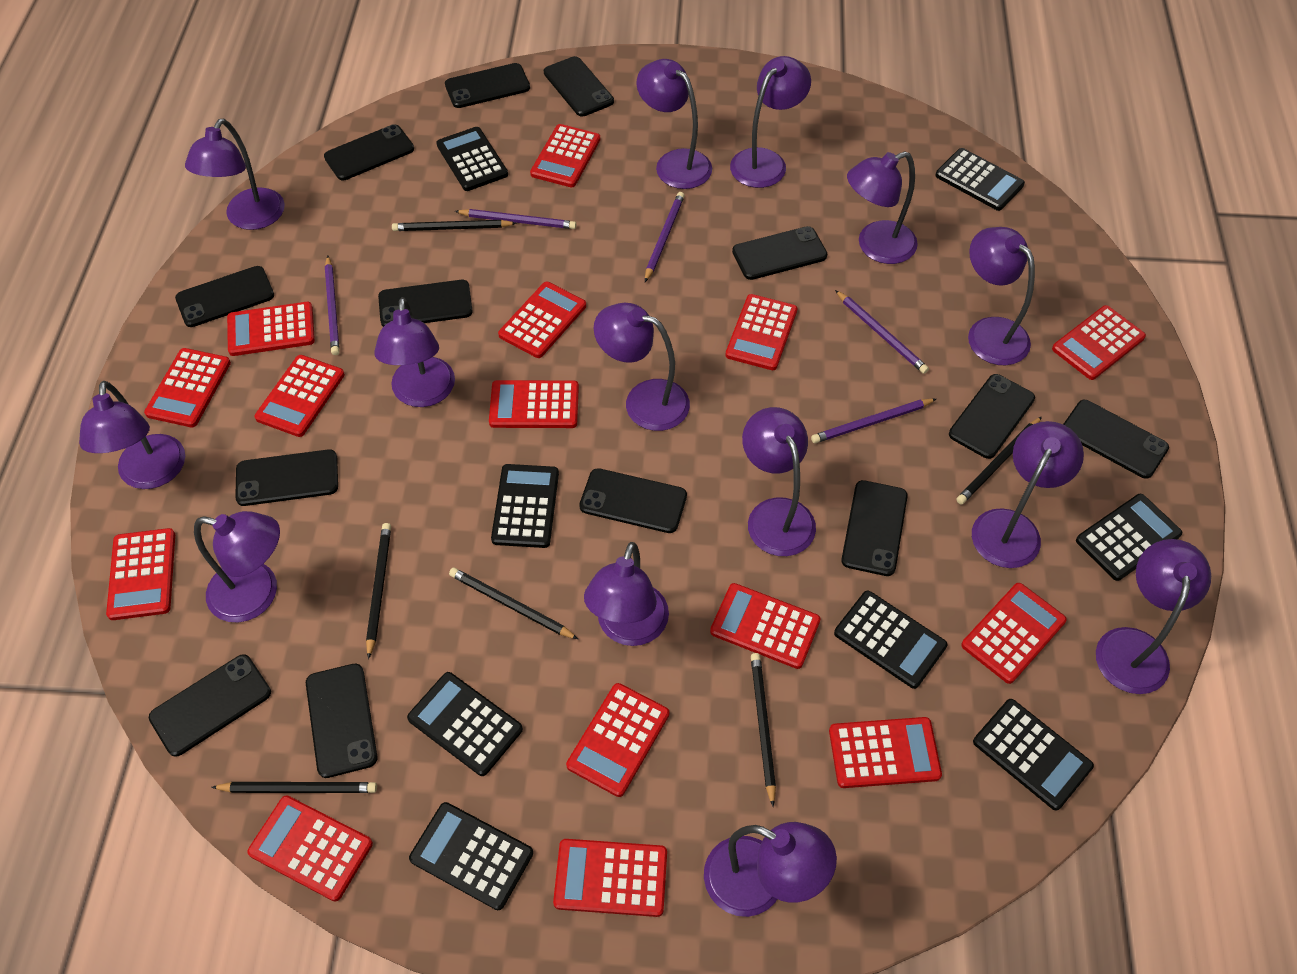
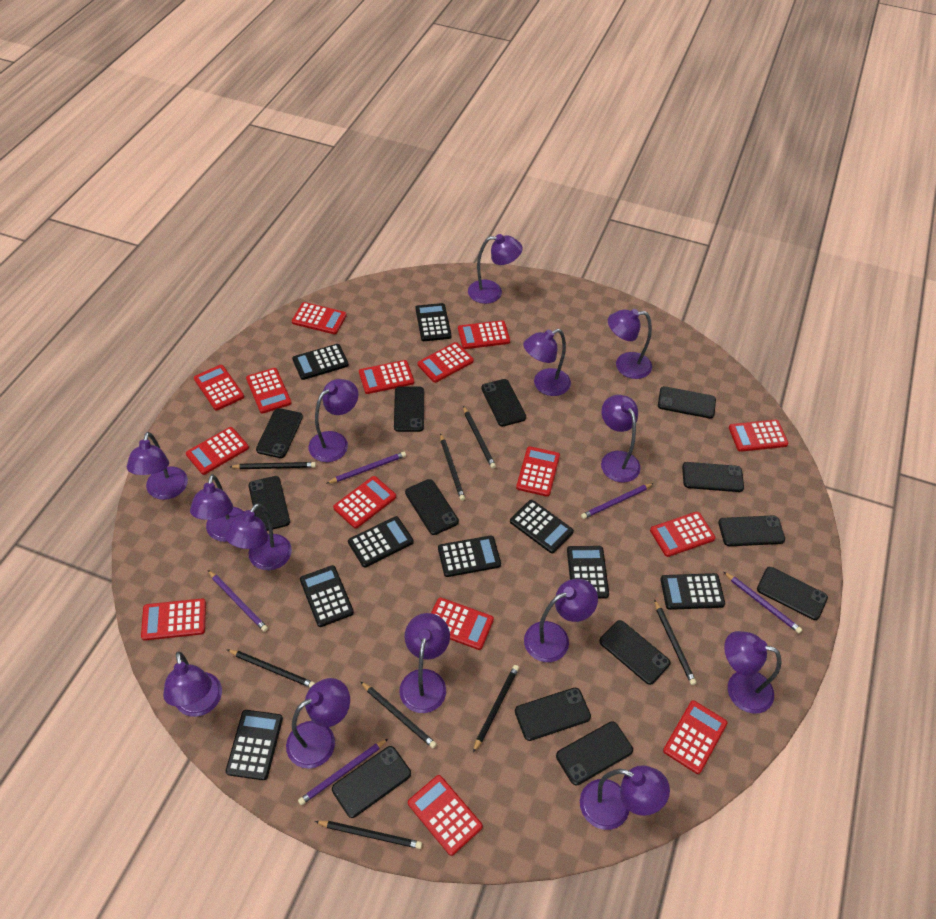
black calculator: 8 -> 9
black pencil: 6 -> 8

